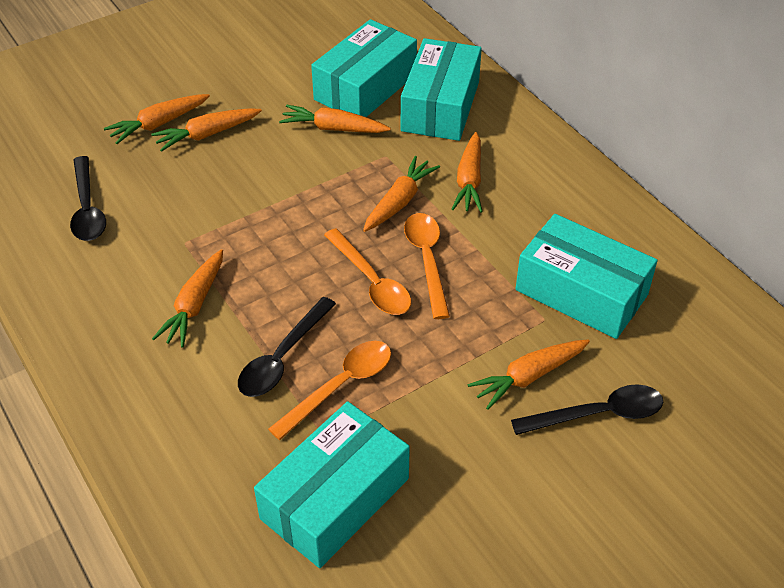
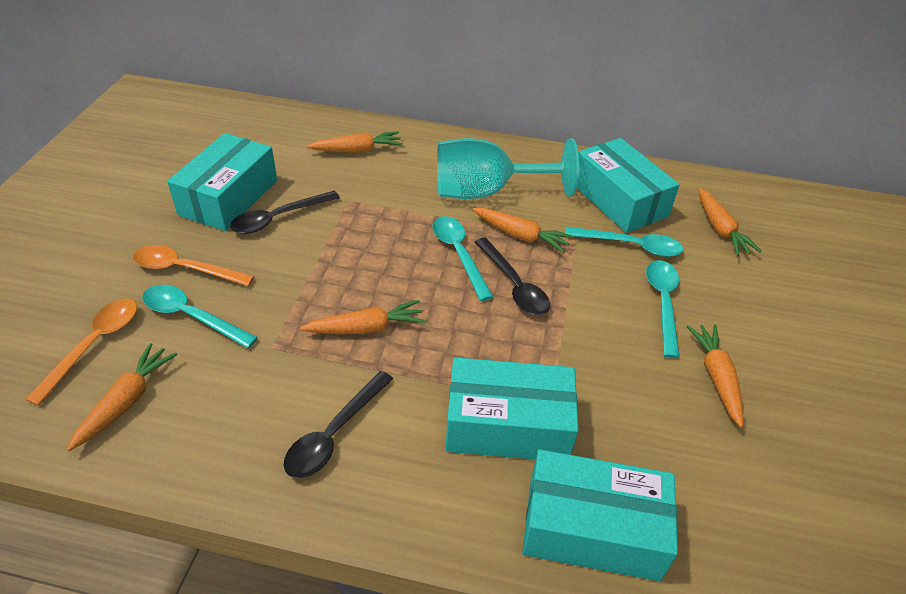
orange carrot: 7 -> 6
orange spoon: 3 -> 2
turquoise goblet: 0 -> 1
turquoise spoon: 0 -> 4

